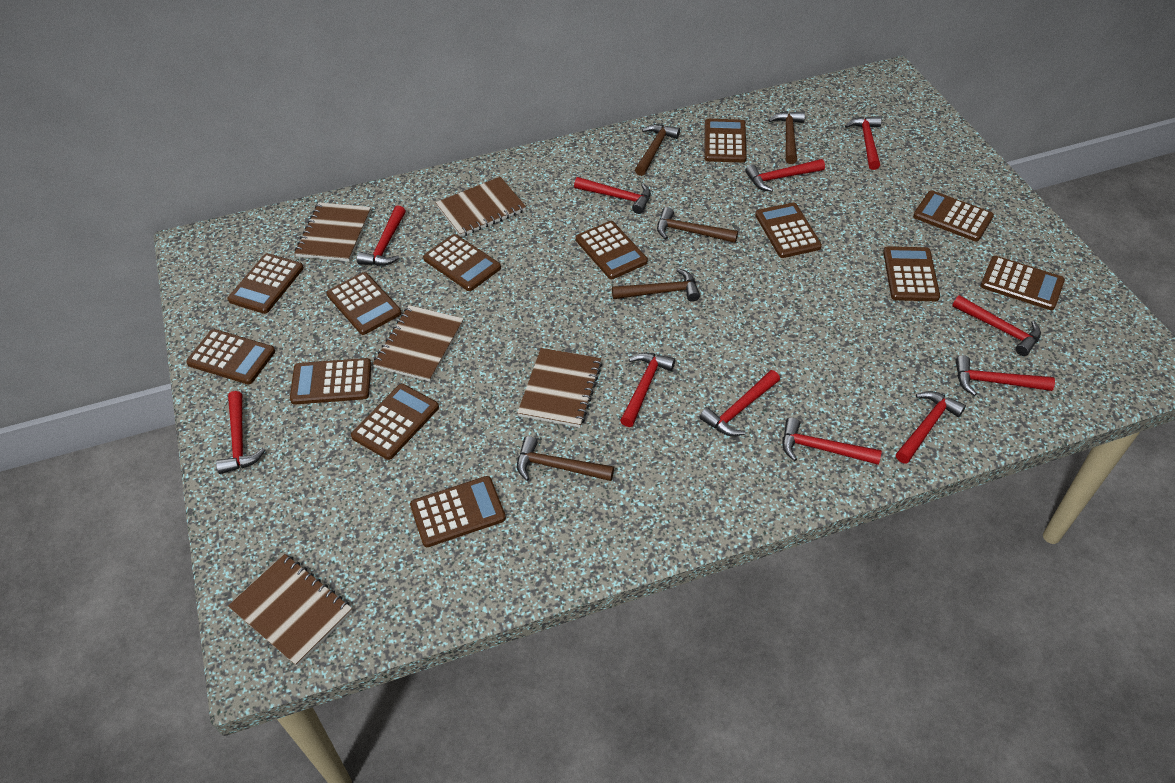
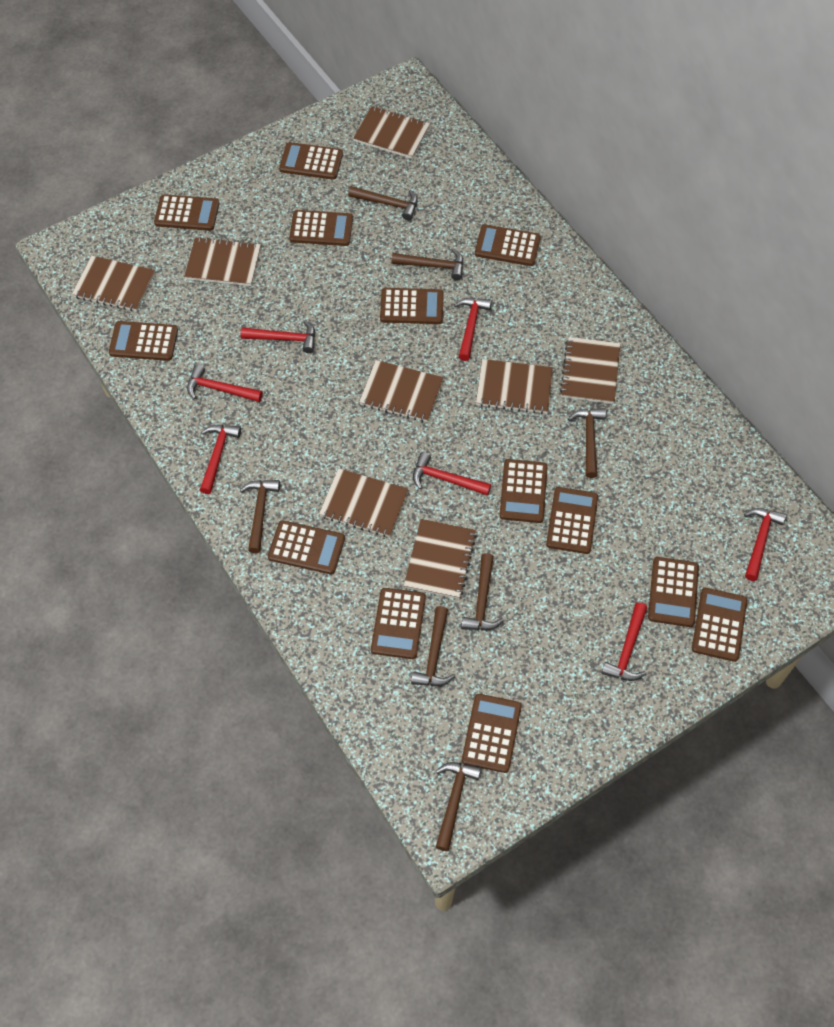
brown hammer: 5 -> 7
brown notebook: 5 -> 8
red hammer: 11 -> 7

